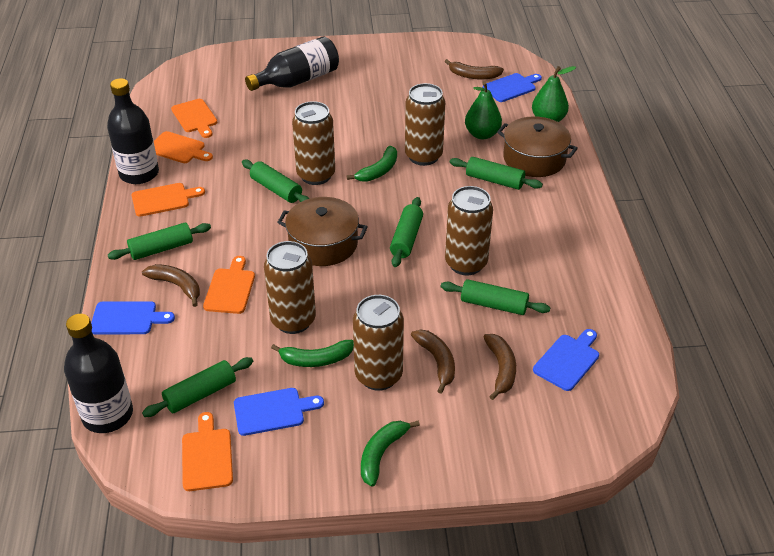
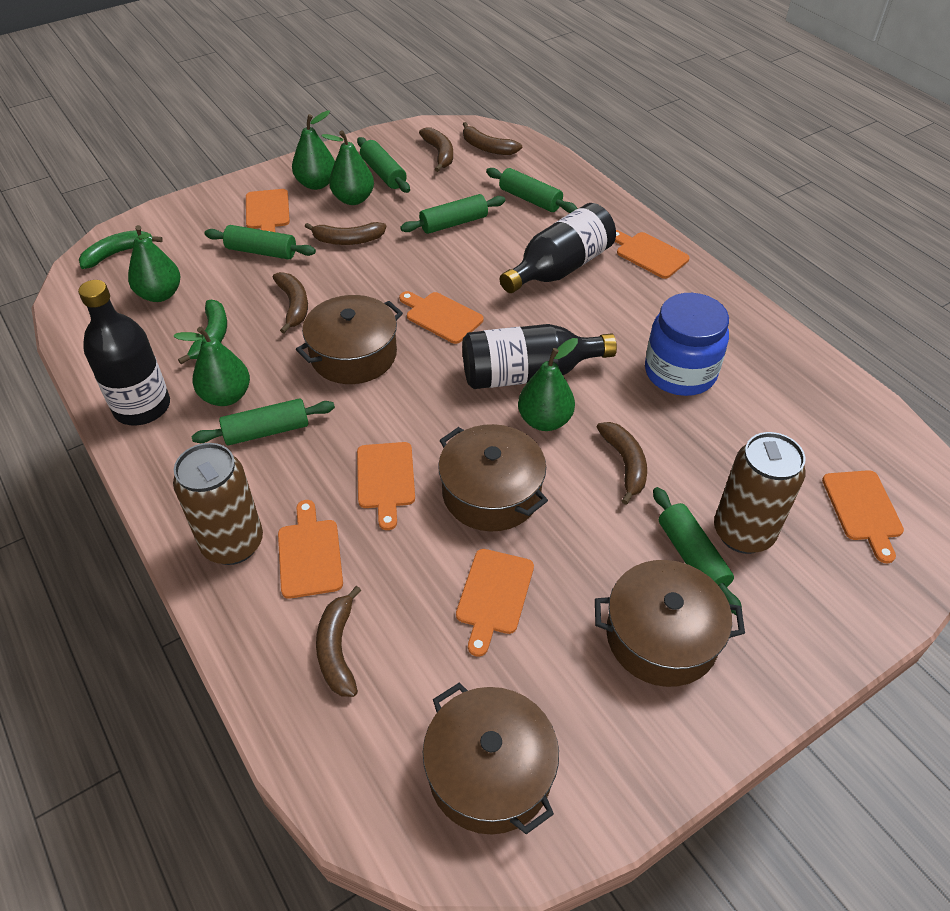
blue cutting board: 4 -> 0
blue jar: 0 -> 1
brown banana: 4 -> 6
brown can: 5 -> 2
brown pot: 2 -> 4
green banana: 3 -> 2
green pear: 2 -> 5
orange cutting board: 5 -> 7

